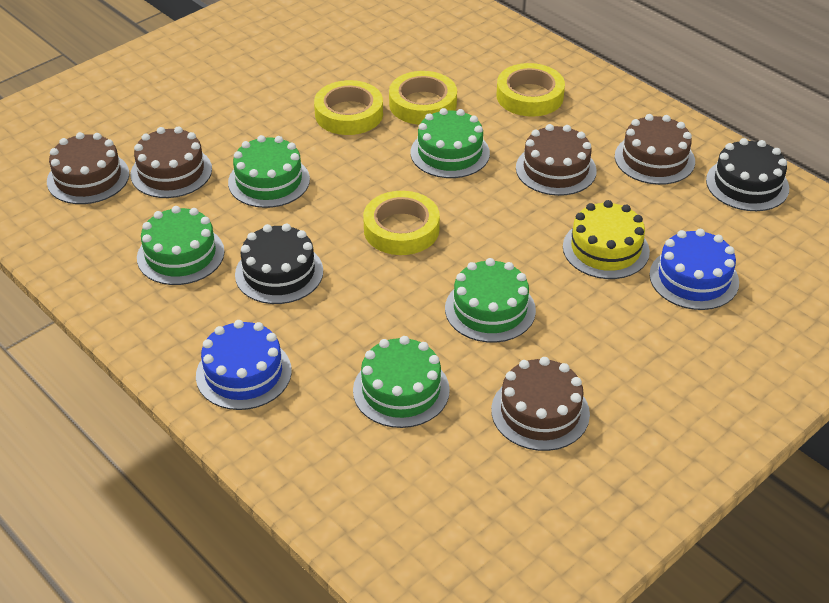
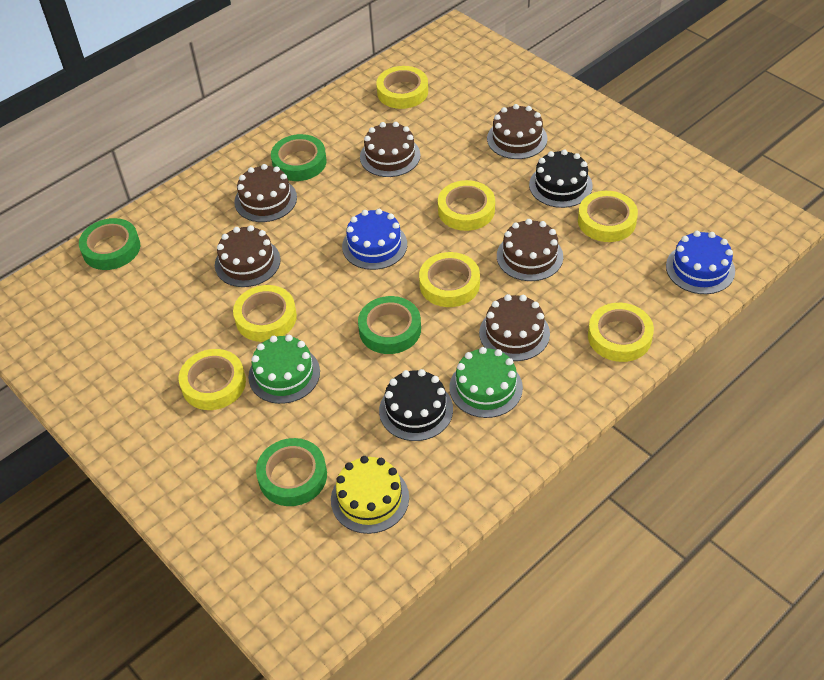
brown cake: 5 -> 6
green cake: 5 -> 2
green tape: 0 -> 4
yellow tape: 4 -> 7

